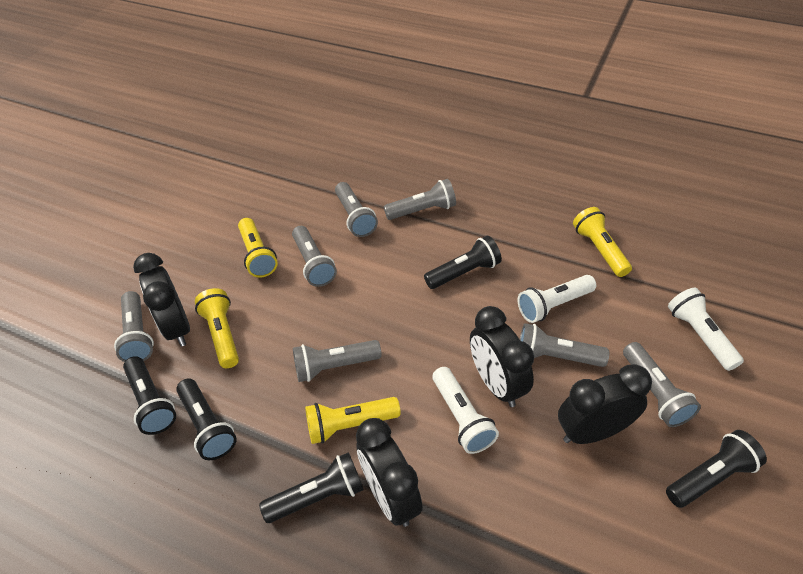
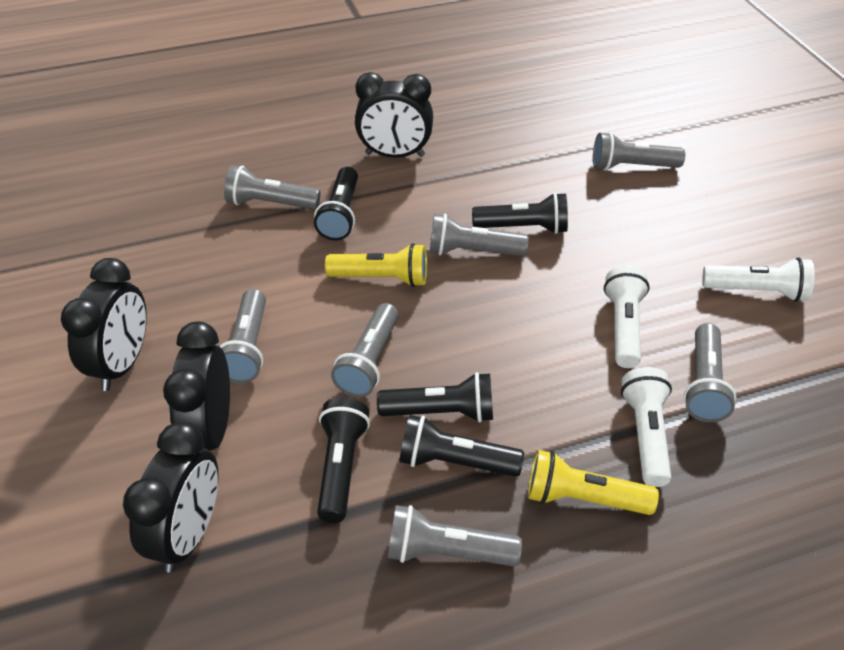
yellow flashlight: 4 -> 2

